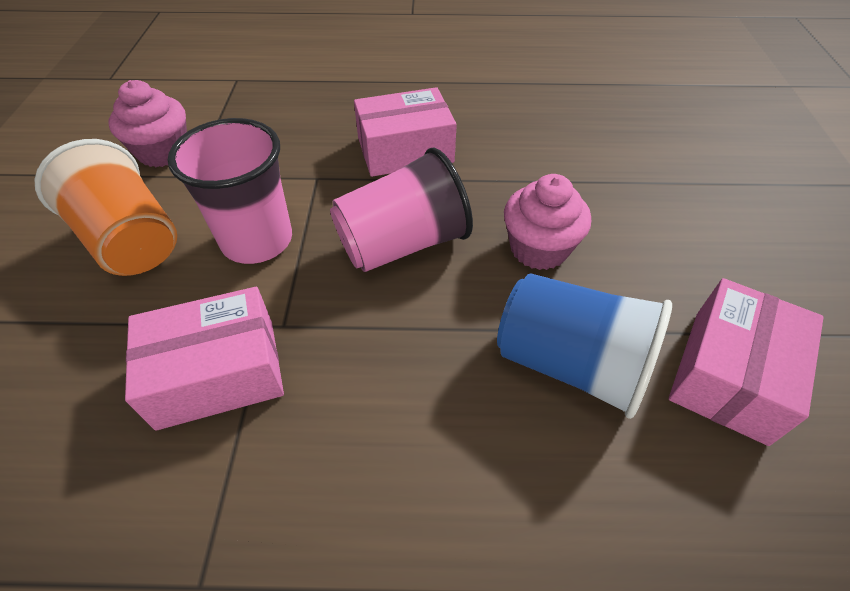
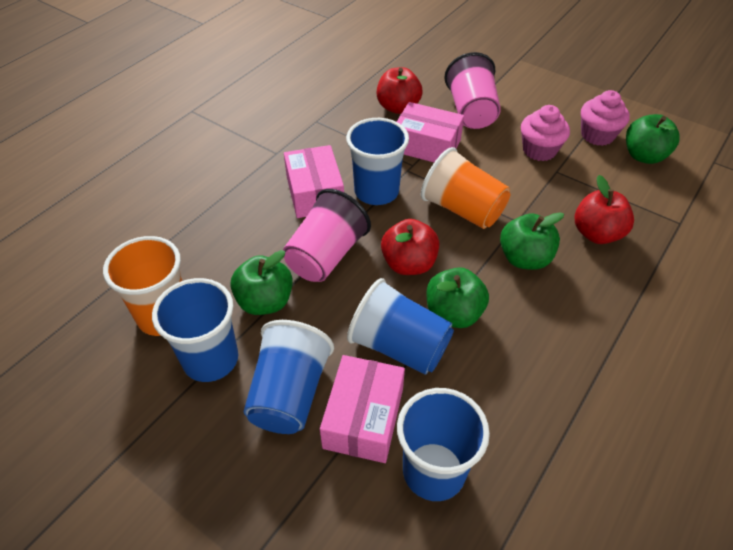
blue cup: 1 -> 5
green apple: 0 -> 4
orange cup: 1 -> 2
red apple: 0 -> 3

